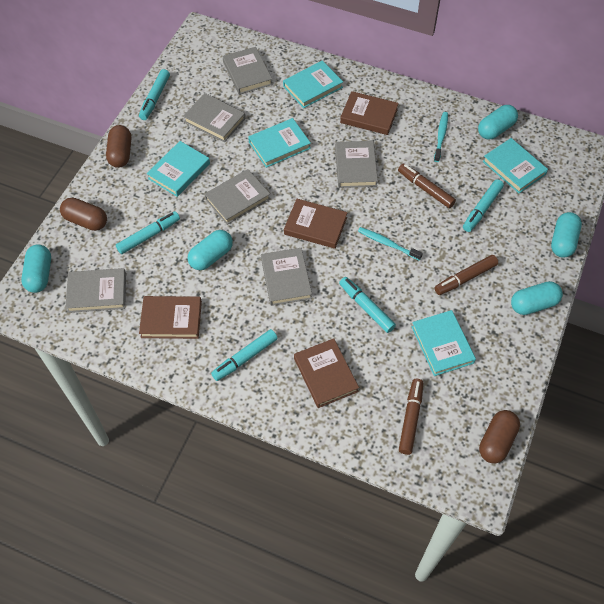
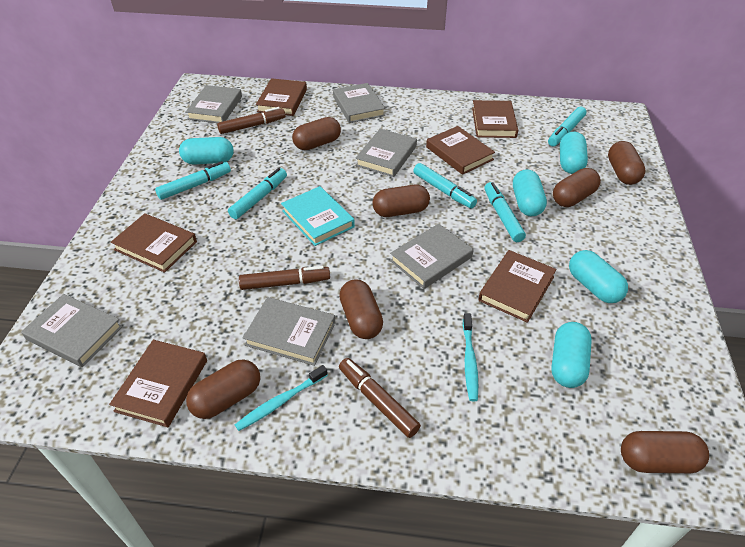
brown book: 4 -> 6
brown capsule: 3 -> 7
turquoise book: 5 -> 1

